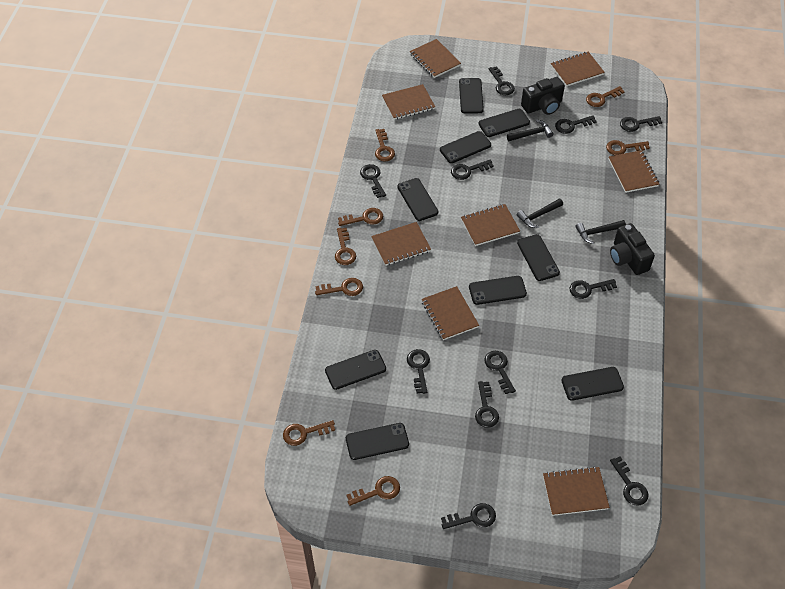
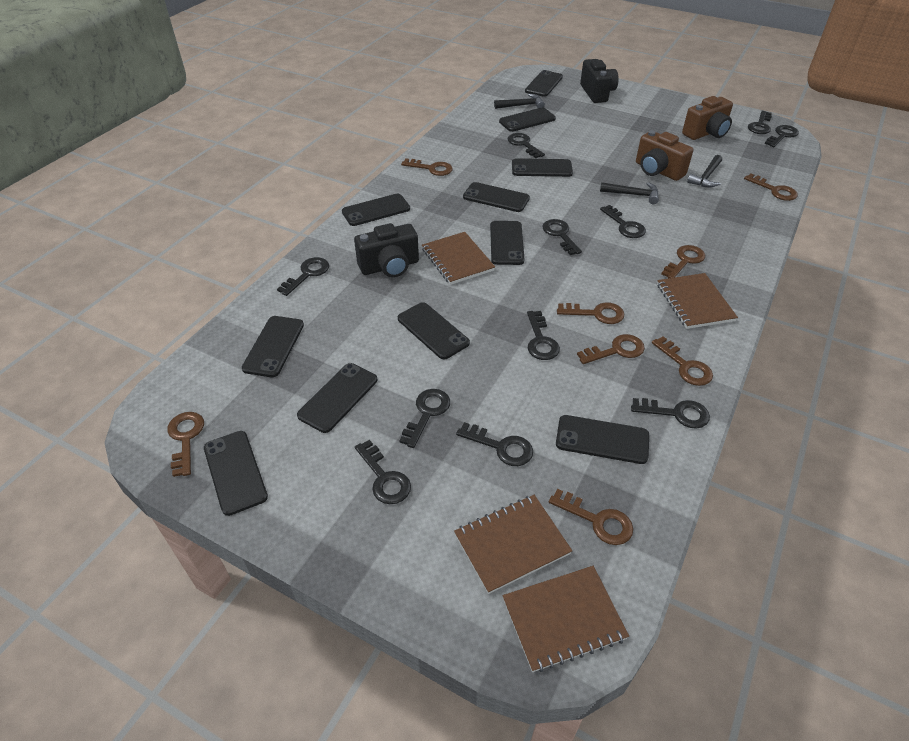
black phone: 9 -> 11
brown camera: 0 -> 2
brown notebook: 8 -> 4

